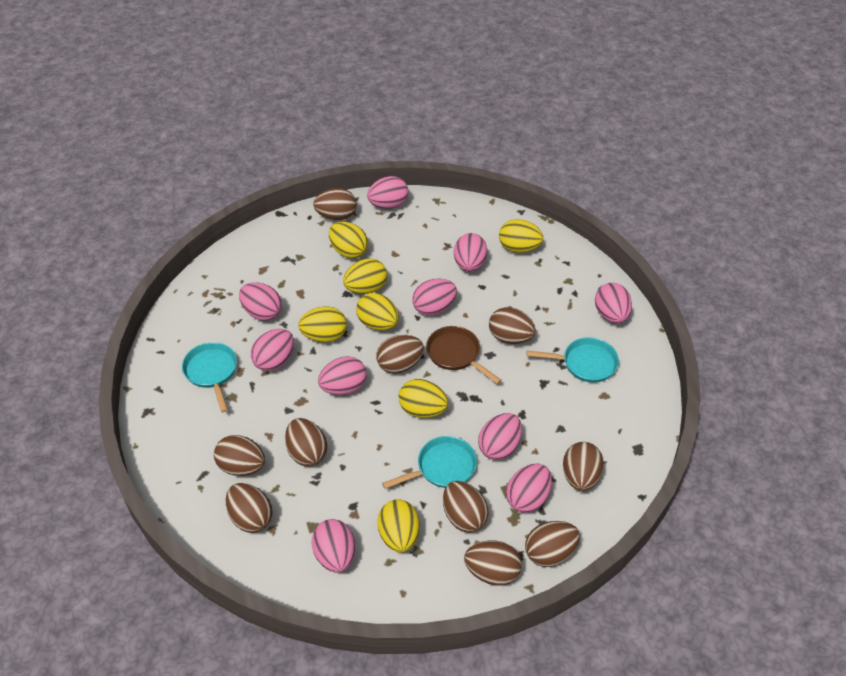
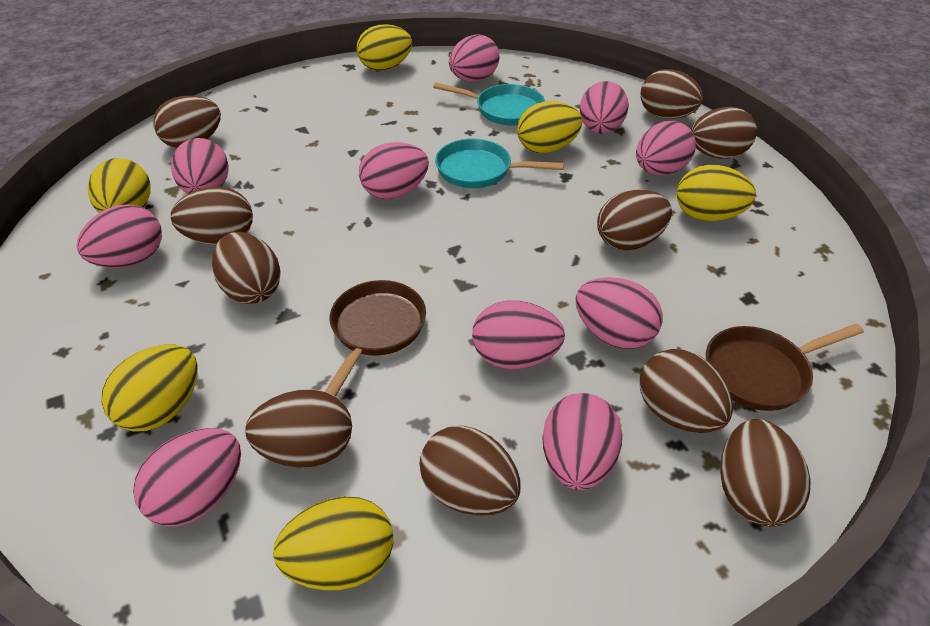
brown pan: 1 -> 2
turquoise pan: 3 -> 2
yellow egg: 7 -> 6

